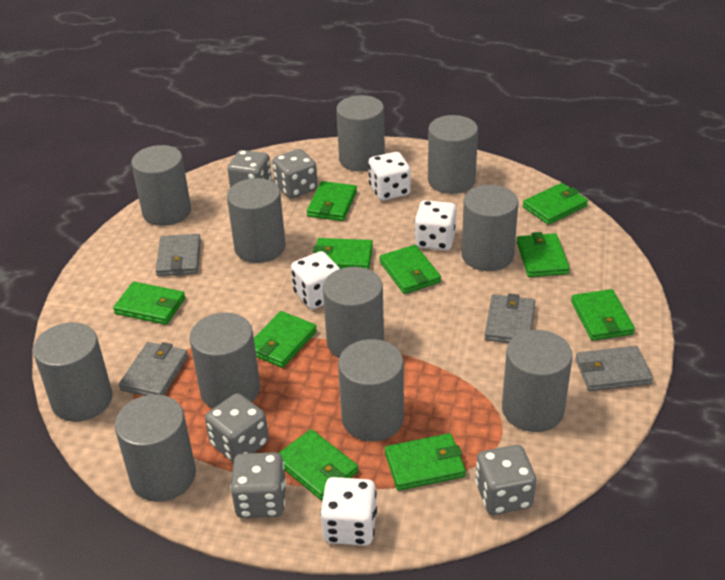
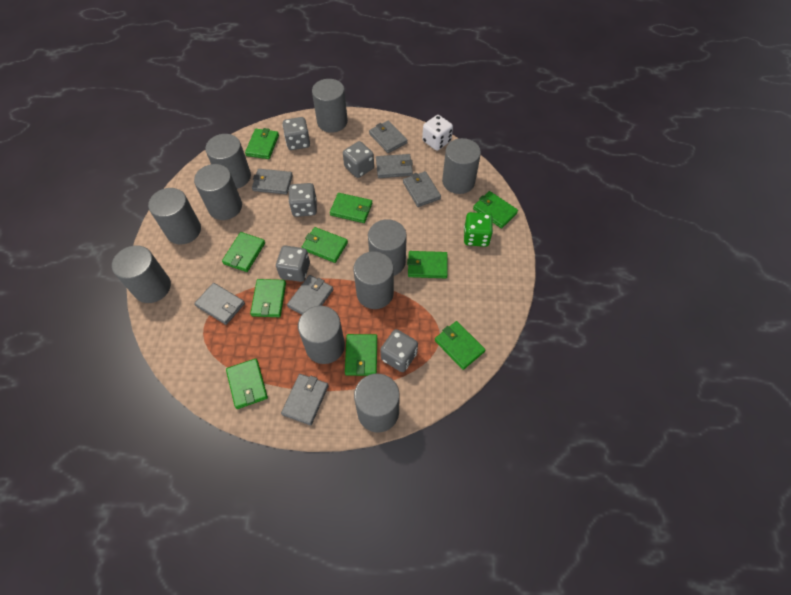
green dice: 0 -> 1
grey cylinder: 11 -> 10
grey wallet: 4 -> 7
white dice: 4 -> 1

